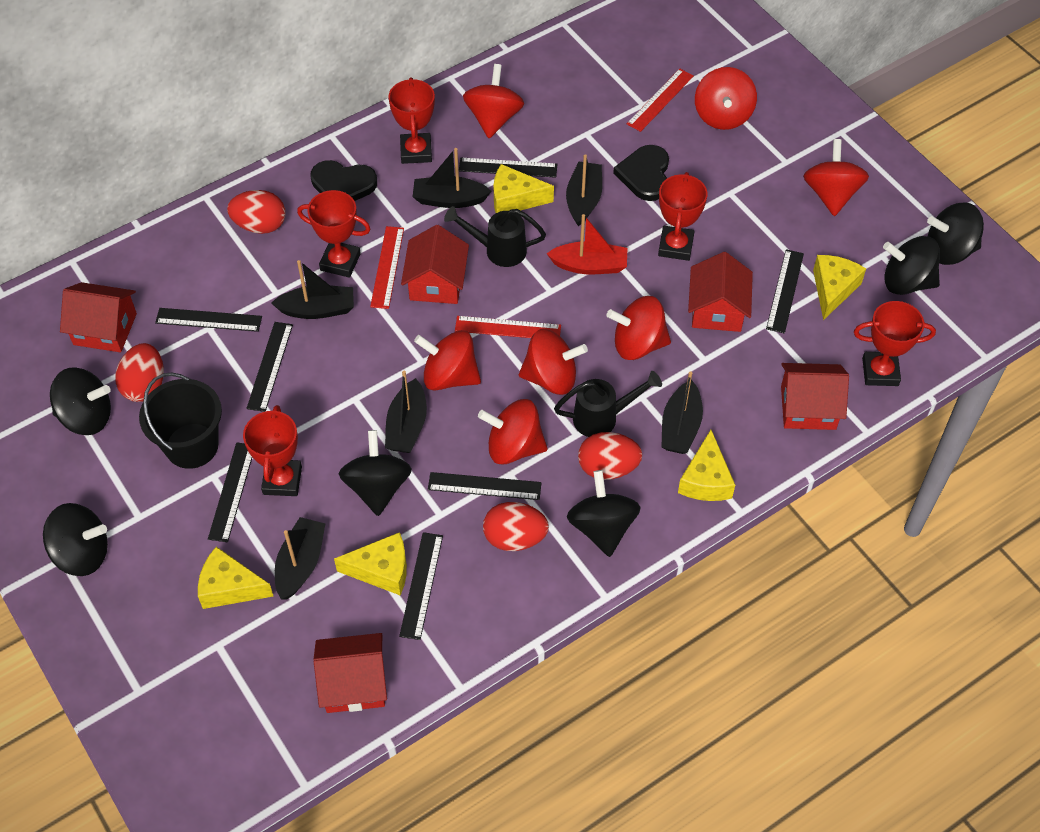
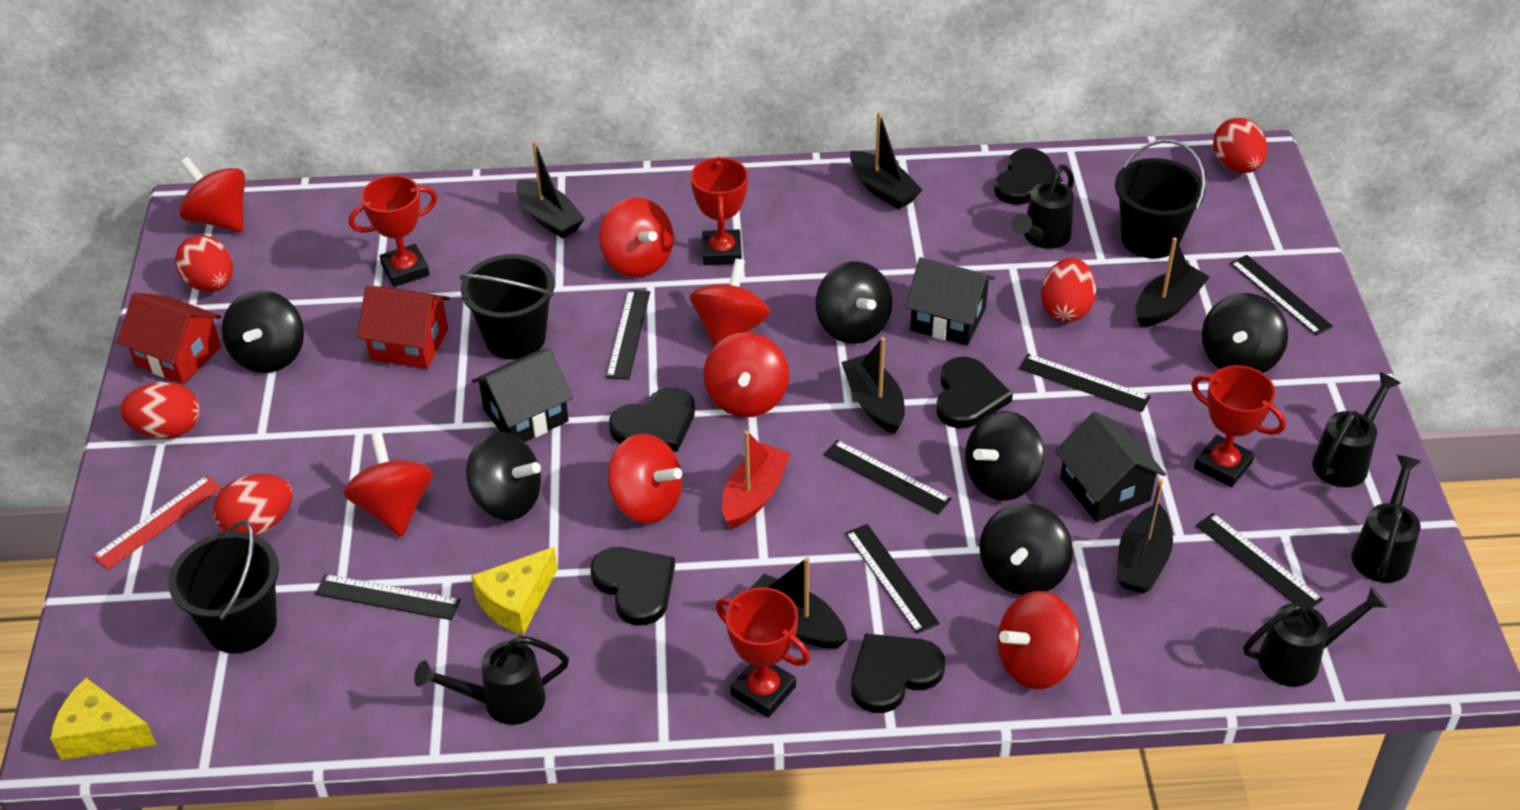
black bucket: 1 -> 3
black heart: 2 -> 5
black house: 0 -> 3
black watering can: 2 -> 5
red egg: 4 -> 5
red house: 5 -> 2
red ruler: 3 -> 1
red trophy: 5 -> 4
yellow cheese: 5 -> 2

